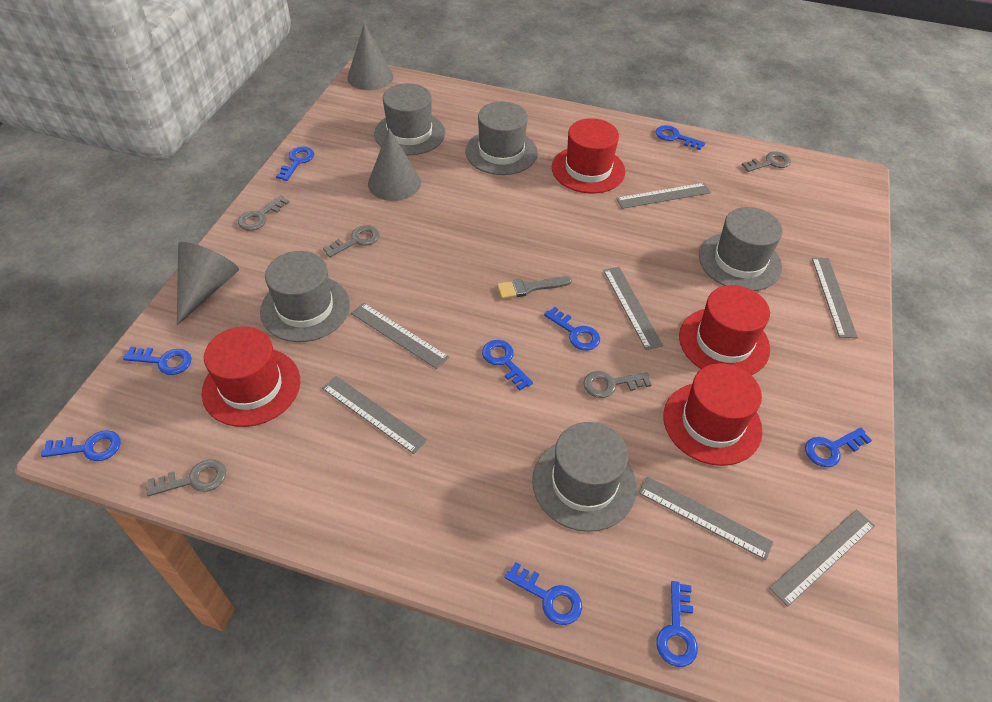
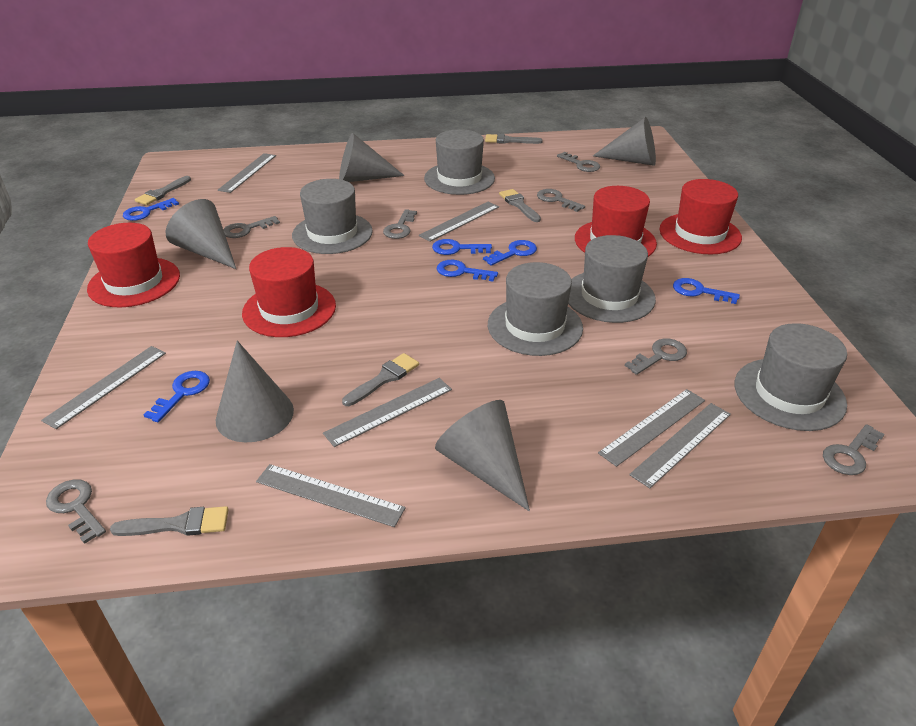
blue key: 9 -> 6
grey brush: 1 -> 5
grey cone: 3 -> 5
grey key: 5 -> 7

